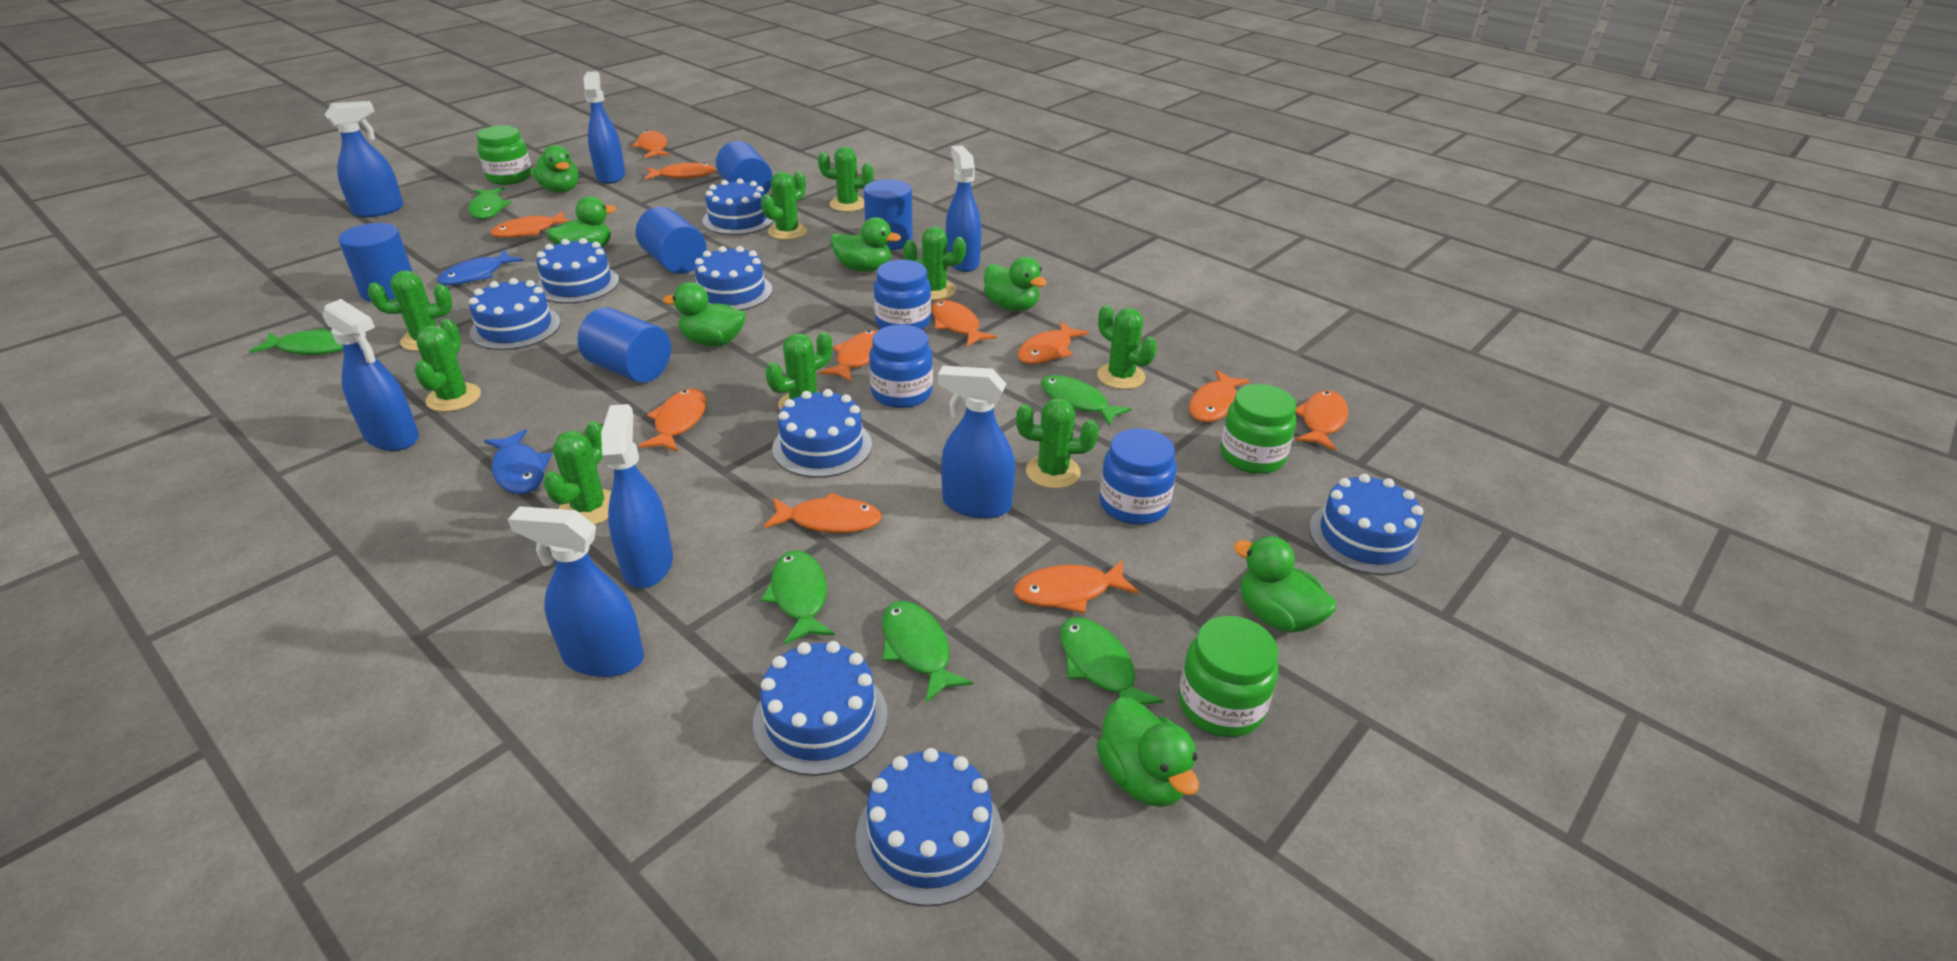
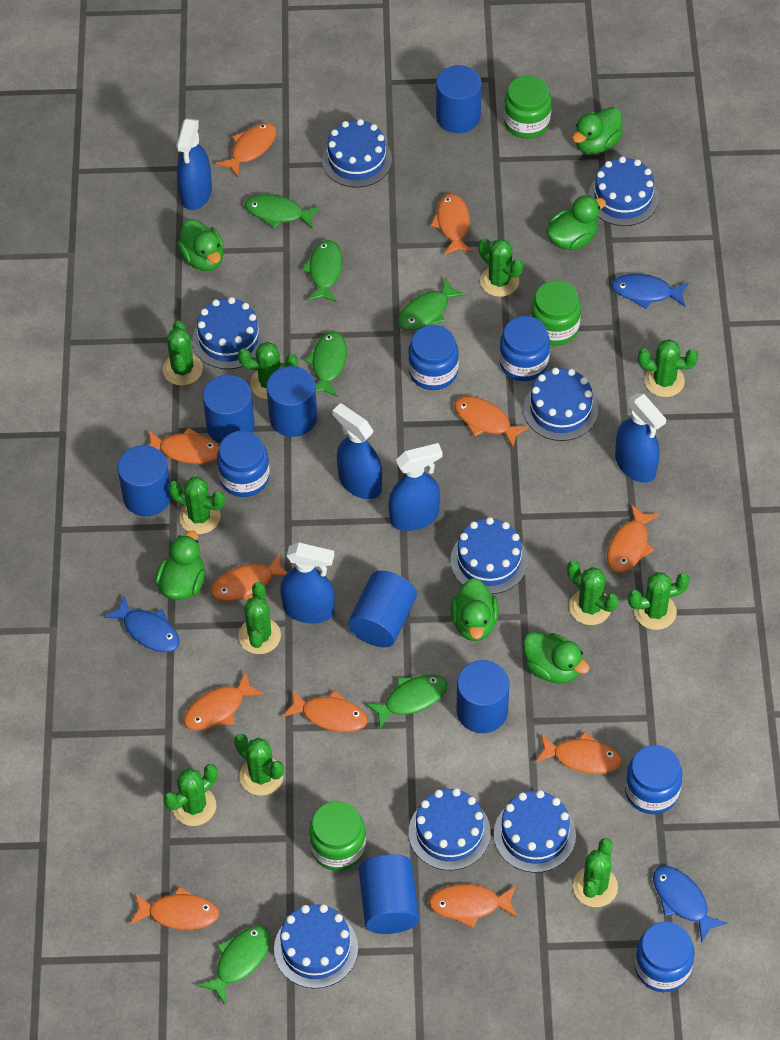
blue cylinder: 5 -> 7
blue fish: 2 -> 3
blue jar: 3 -> 5
blue spray bottle: 7 -> 5
green cactus: 9 -> 11
green duck: 7 -> 6

